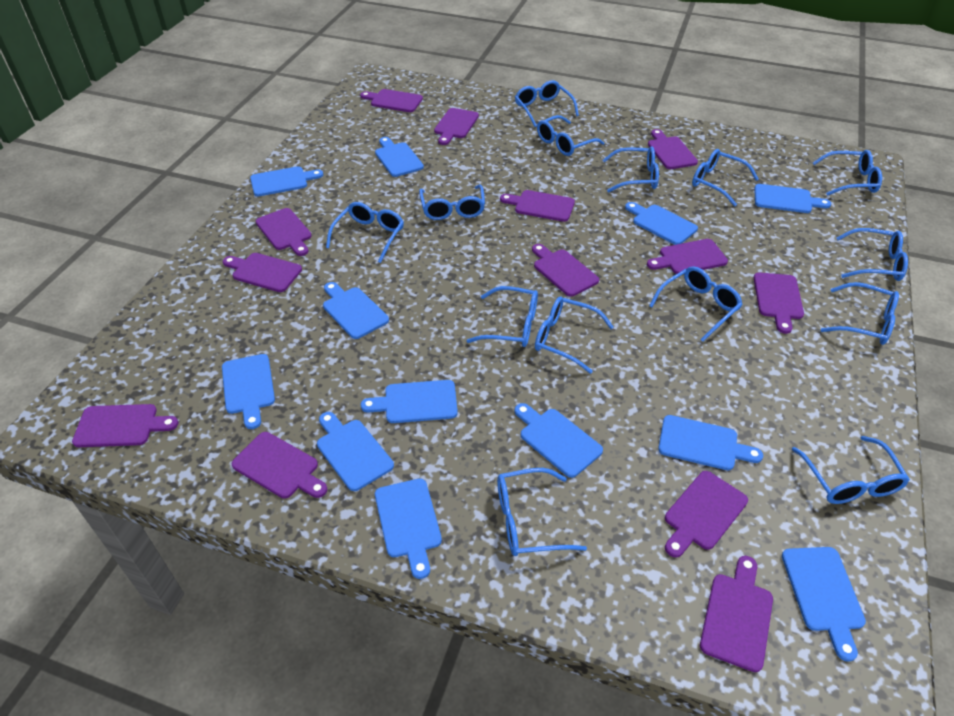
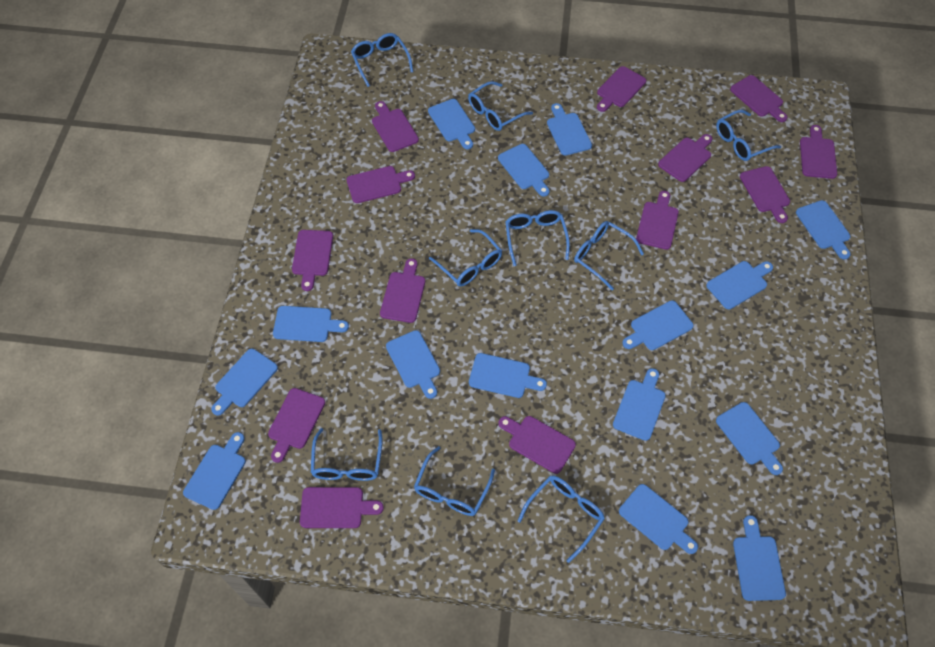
blue cutting board: 12 -> 15
blue glasses: 14 -> 9

